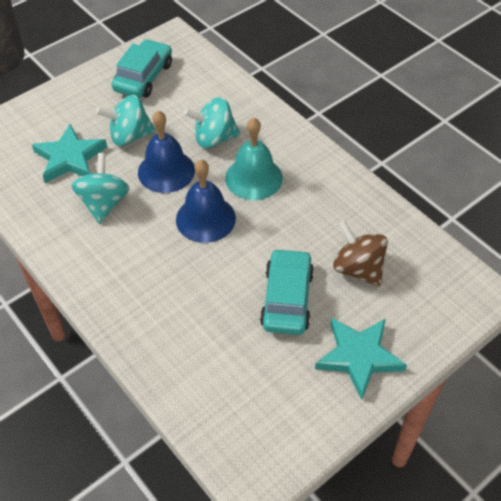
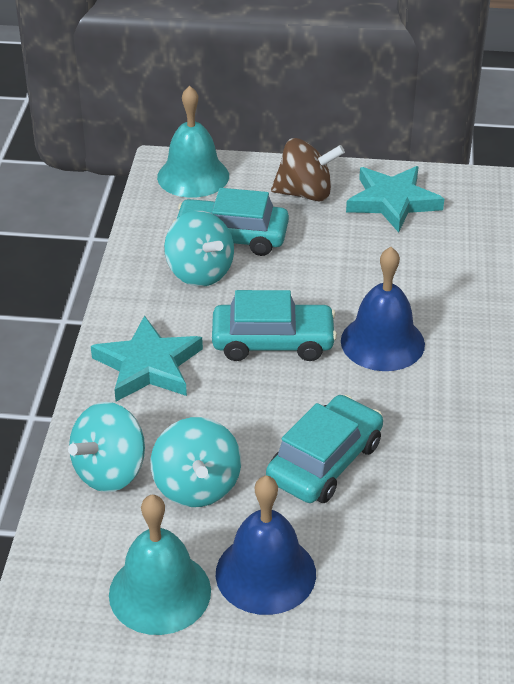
turquoise bell: 1 -> 2
turquoise car: 2 -> 3

